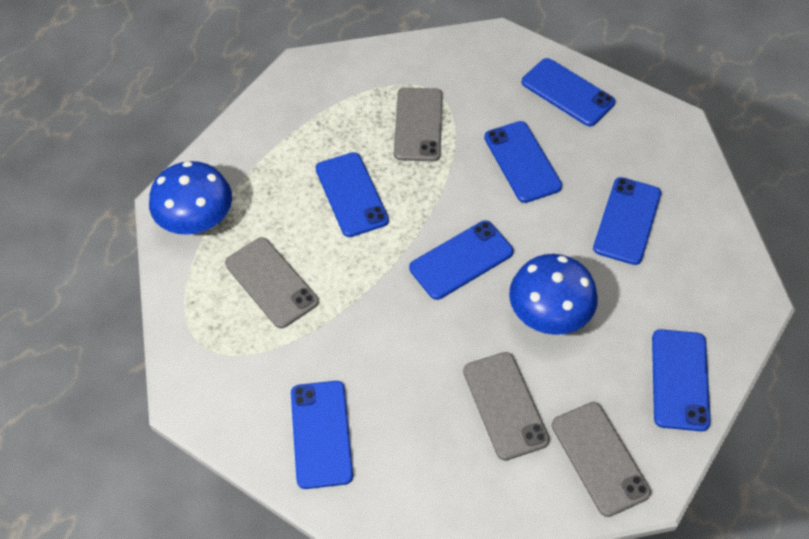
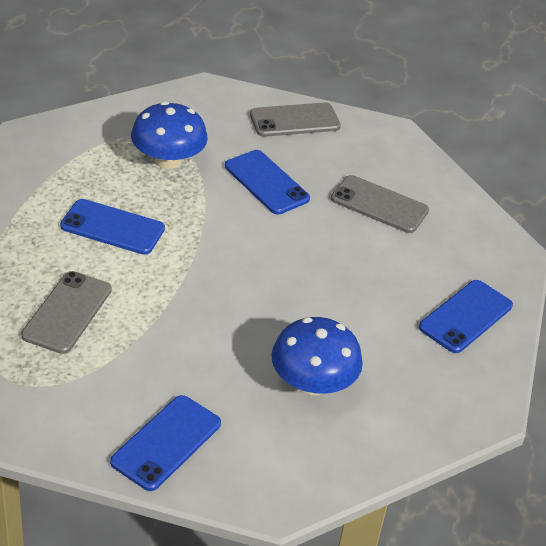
blue phone: 7 -> 4
grey phone: 4 -> 3

